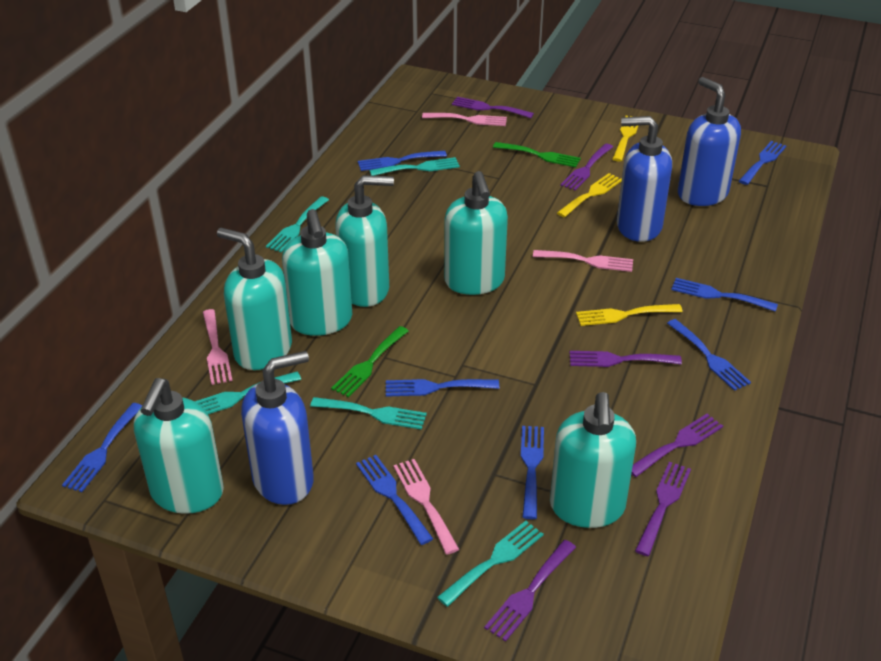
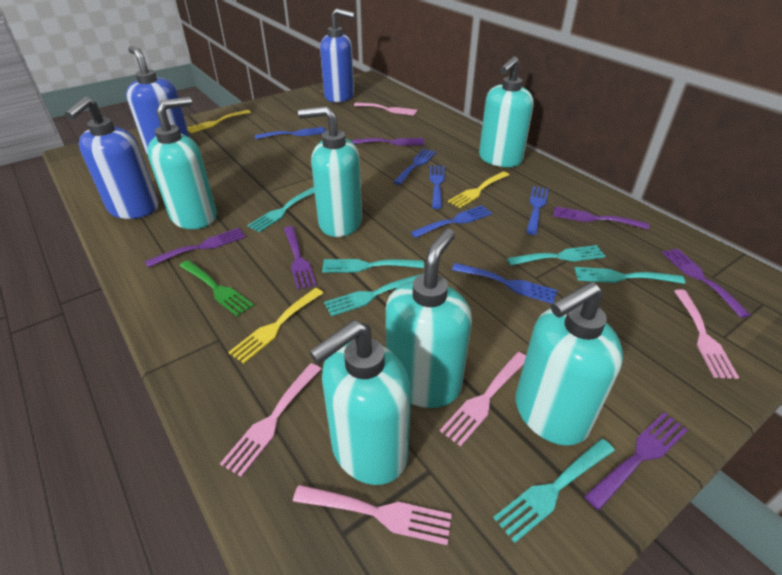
blue fork: 8 -> 6
green fork: 2 -> 1
pink fork: 4 -> 5
turquoise fork: 5 -> 6

